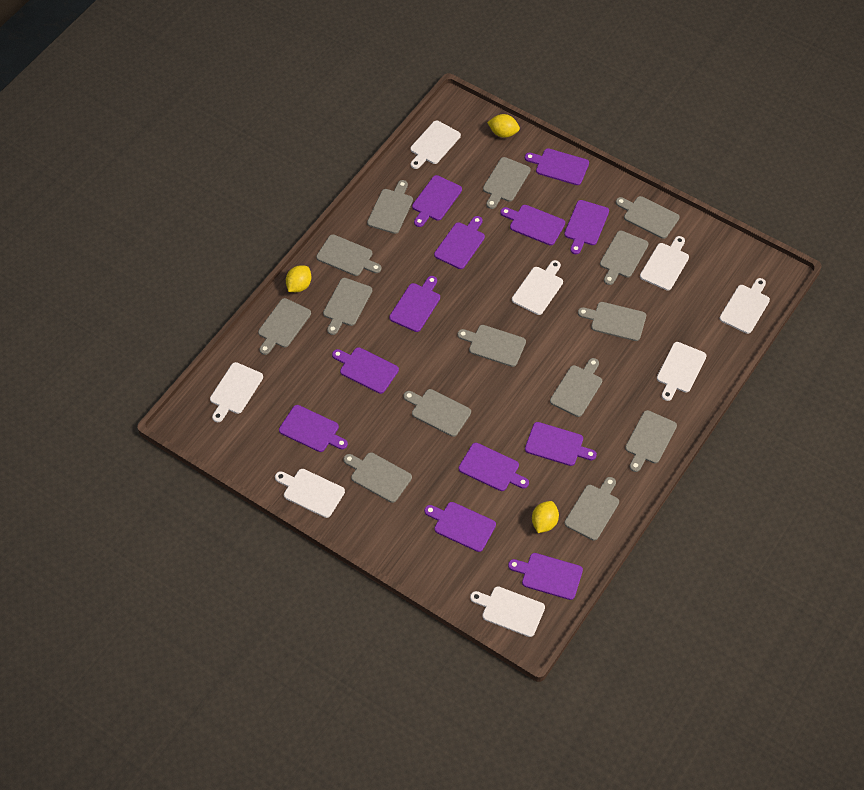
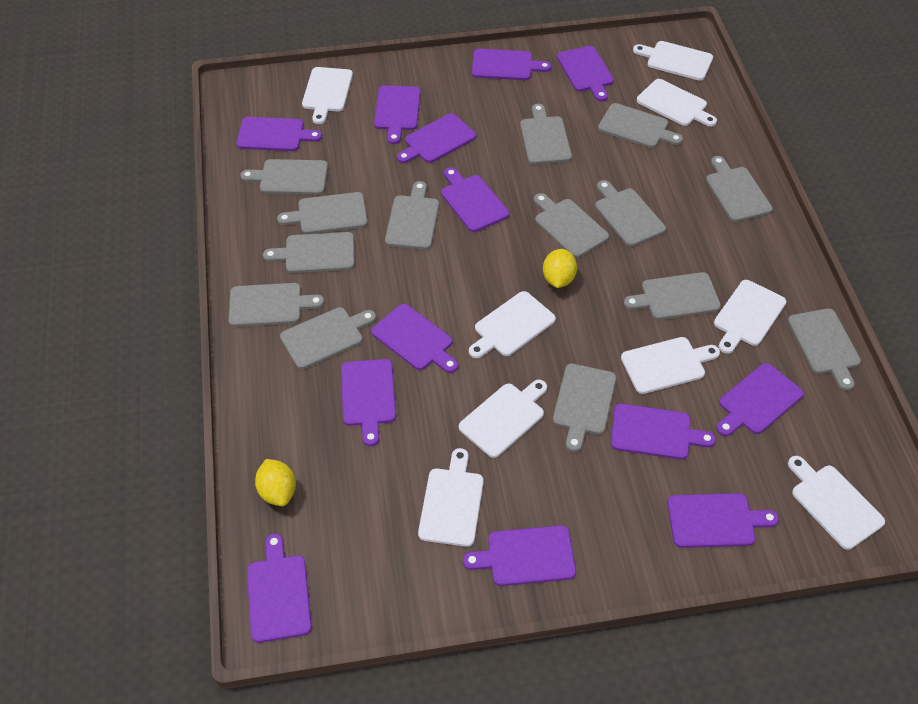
purple cutting board: 12 -> 13
white cutting board: 8 -> 9
yellow lemon: 3 -> 2

